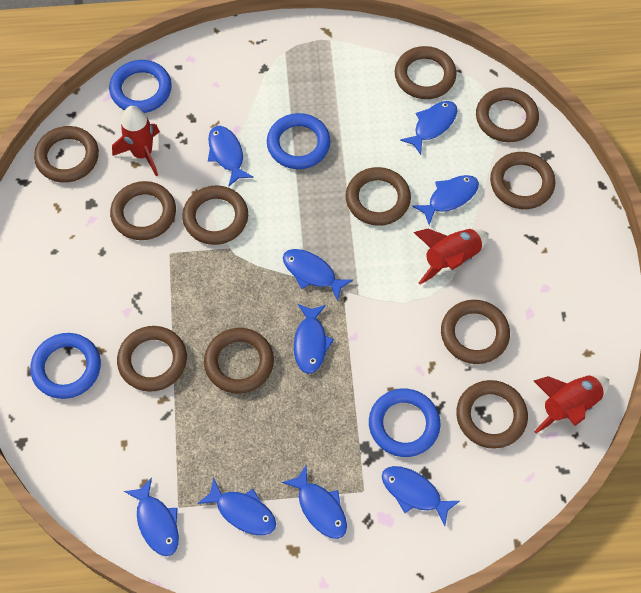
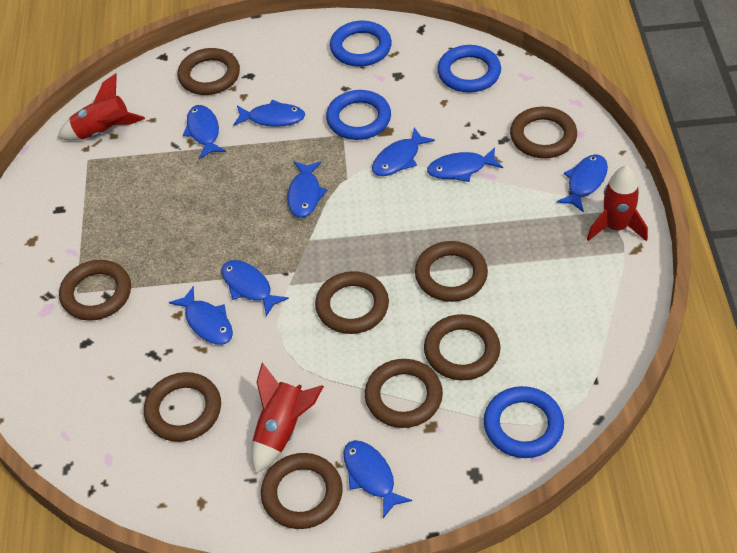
brown ring: 11 -> 9

